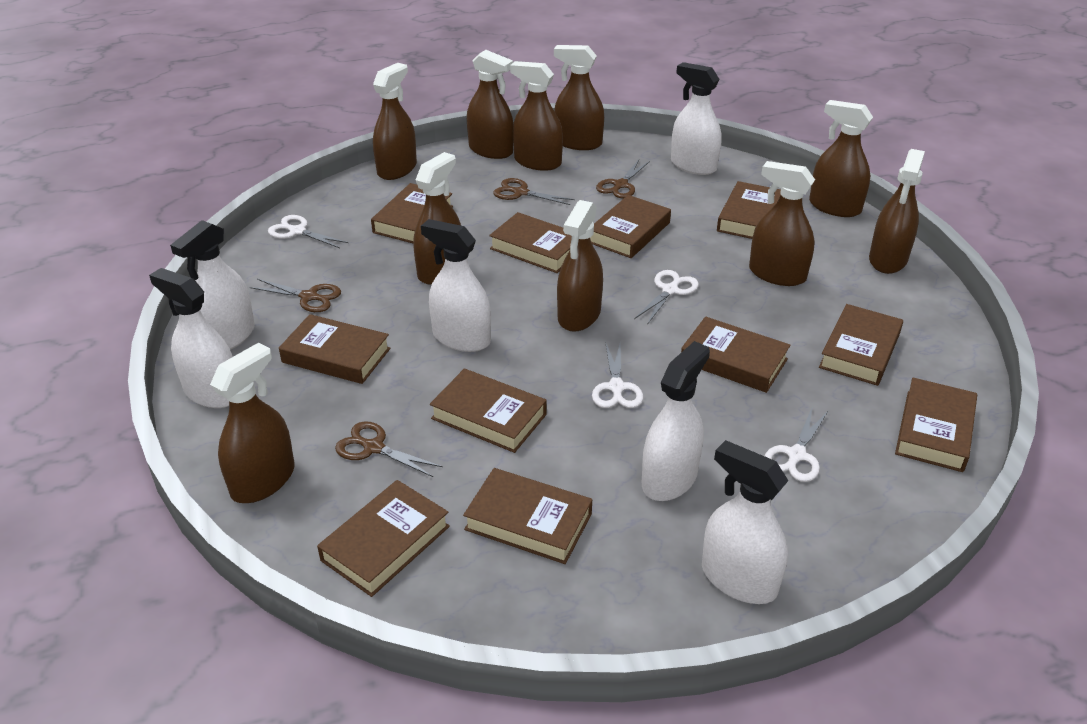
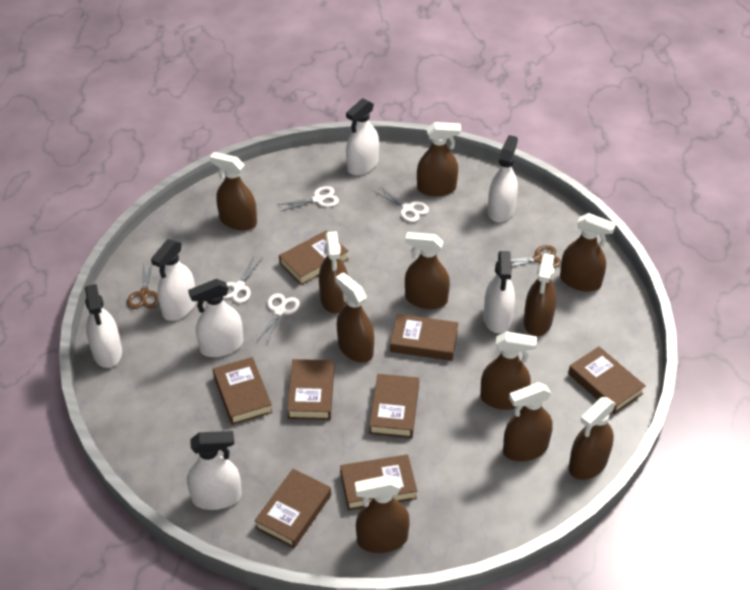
brown book: 11 -> 8
brown scissors: 4 -> 2
brown spray bottle: 10 -> 11
white spray bottle: 6 -> 7

